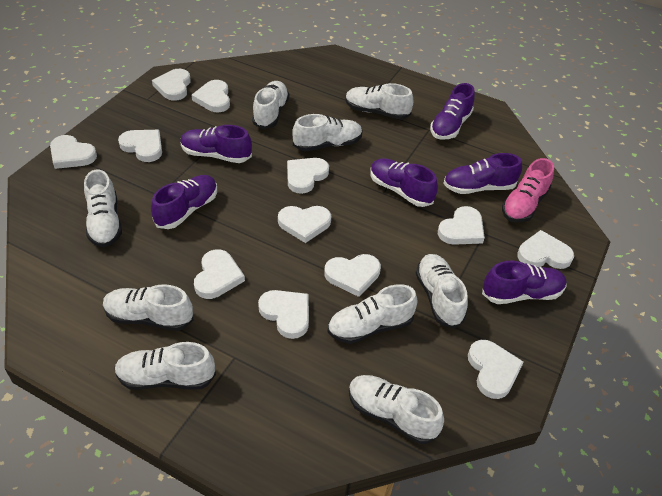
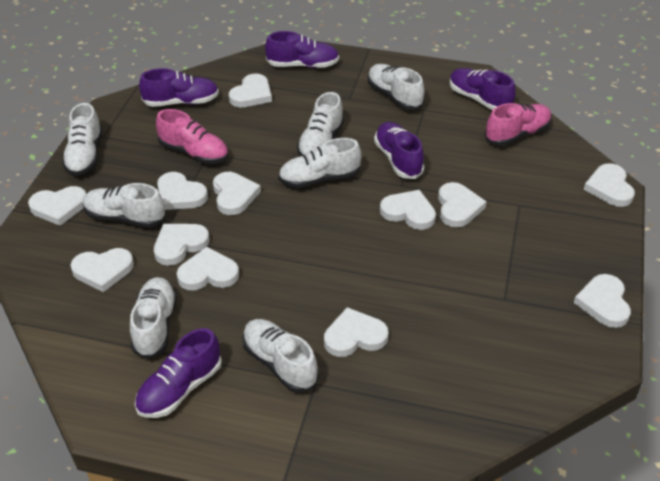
pink shoe: 1 -> 2
purple shoe: 6 -> 5
white shoe: 9 -> 7

